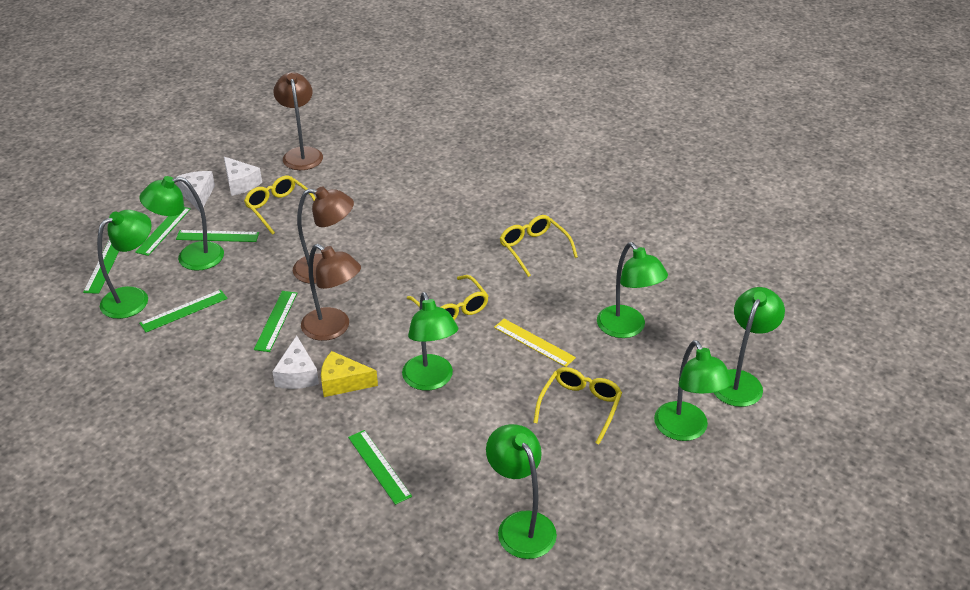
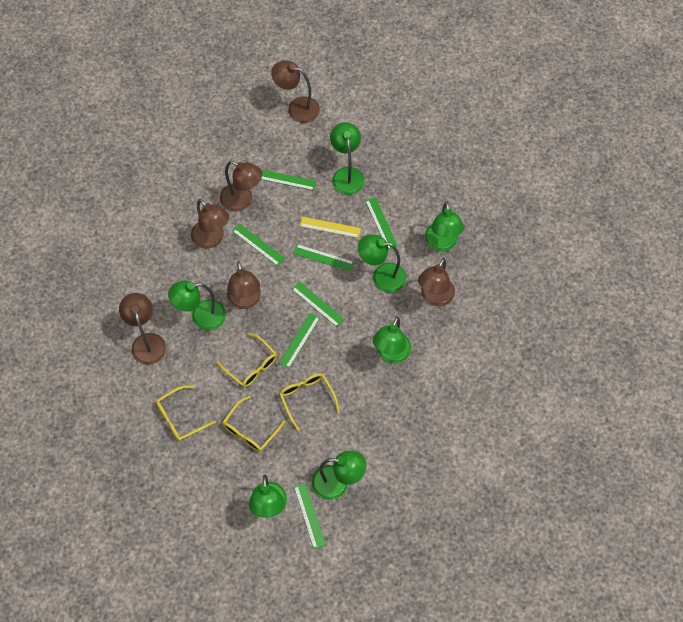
brown lamp: 3 -> 6
green ruler: 6 -> 7
white cheese: 3 -> 0
yellow cheese: 1 -> 0

